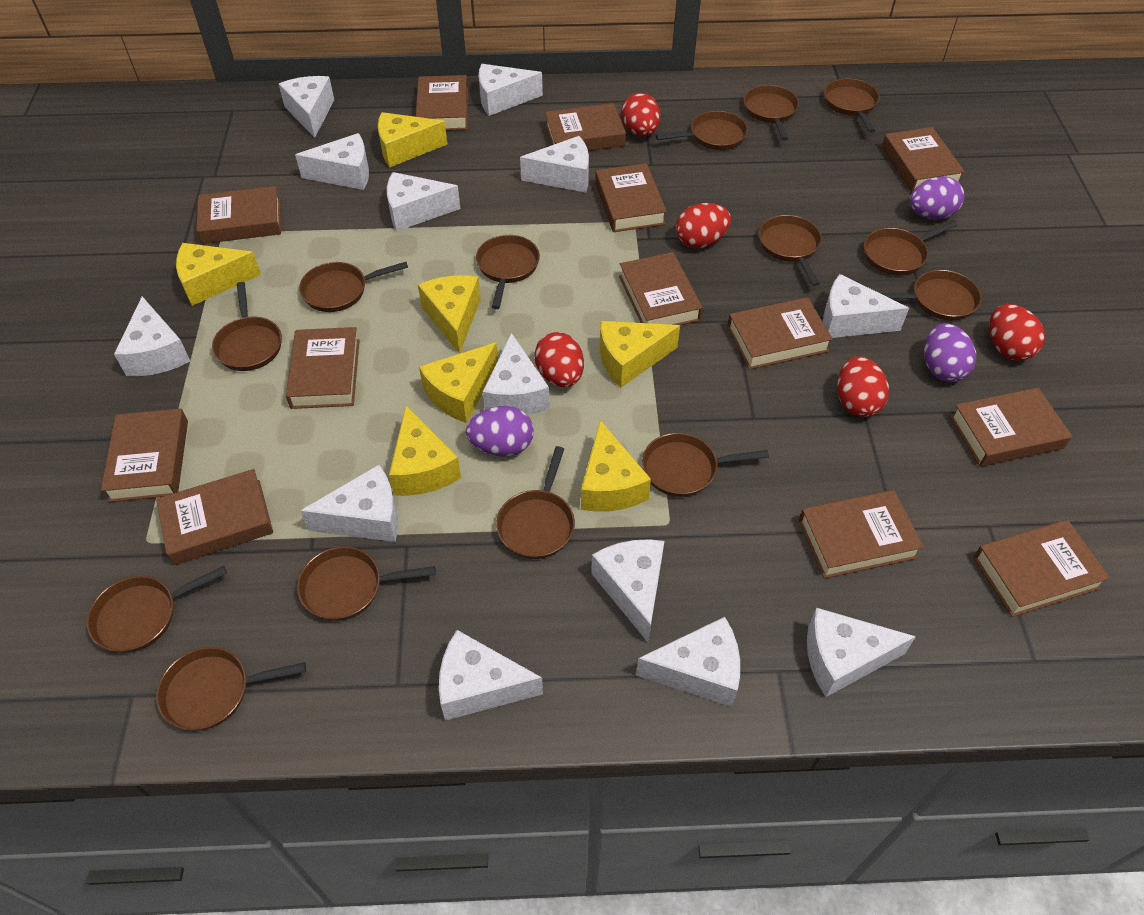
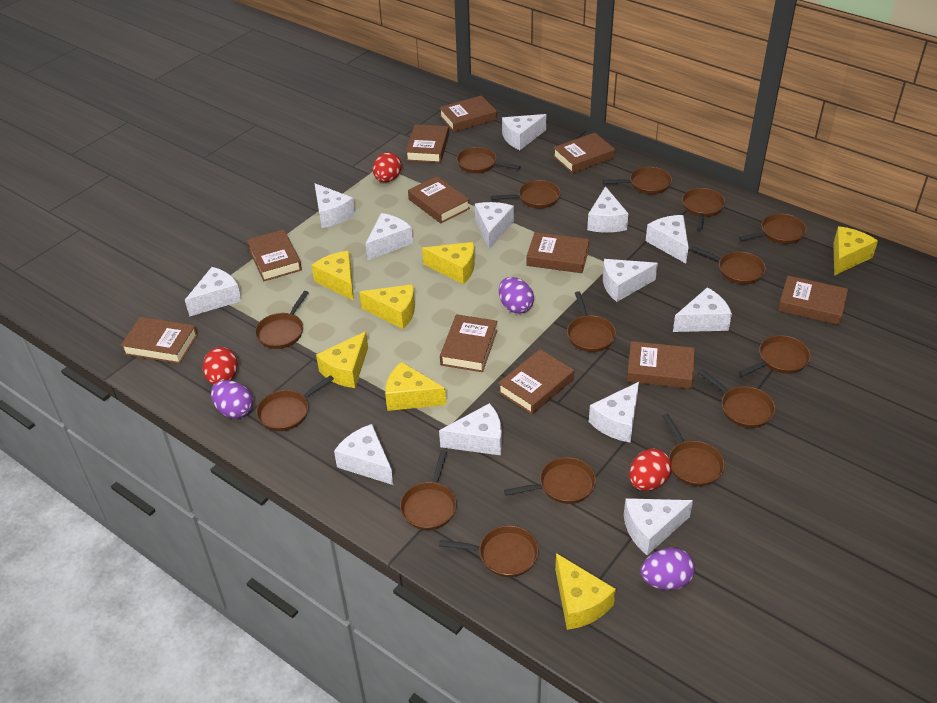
brown book: 13 -> 11
brown pan: 14 -> 15
red egg: 5 -> 3

